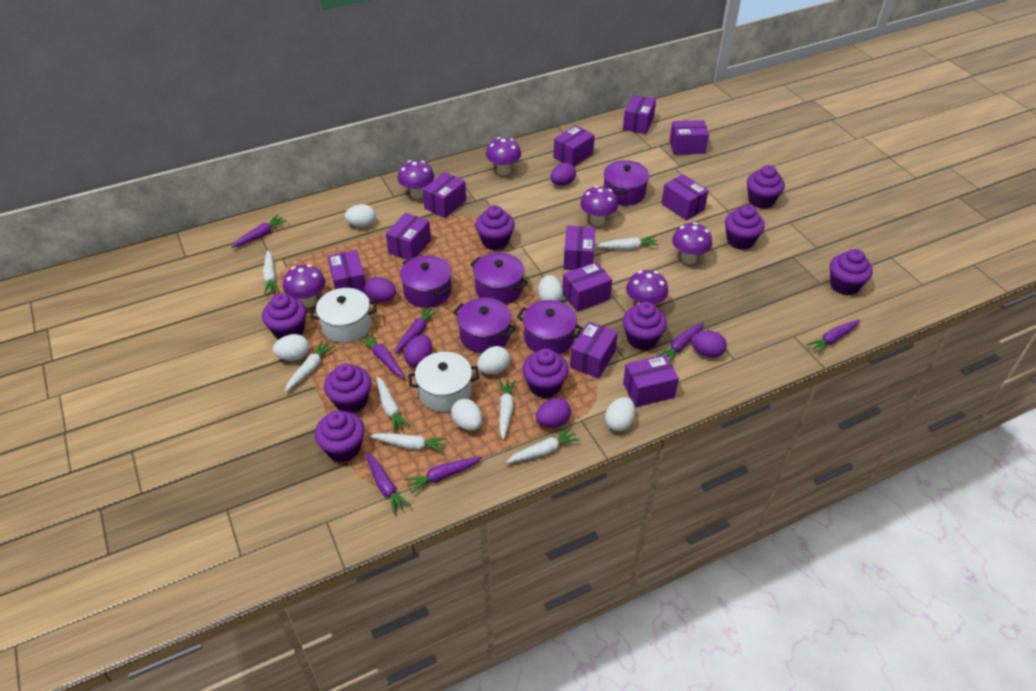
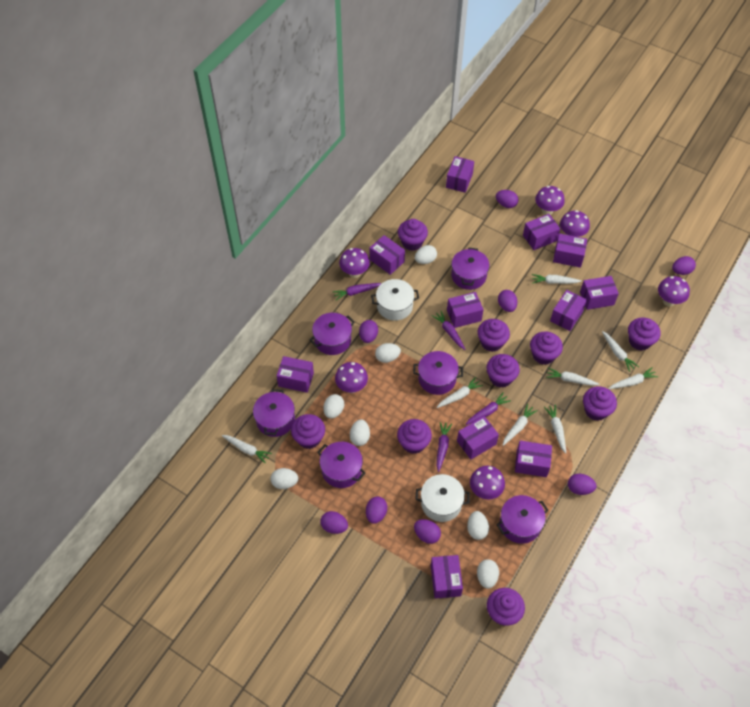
purple carrot: 7 -> 4
purple egg: 5 -> 8
purple pot: 5 -> 6
white carrot: 7 -> 8
white egg: 6 -> 7

